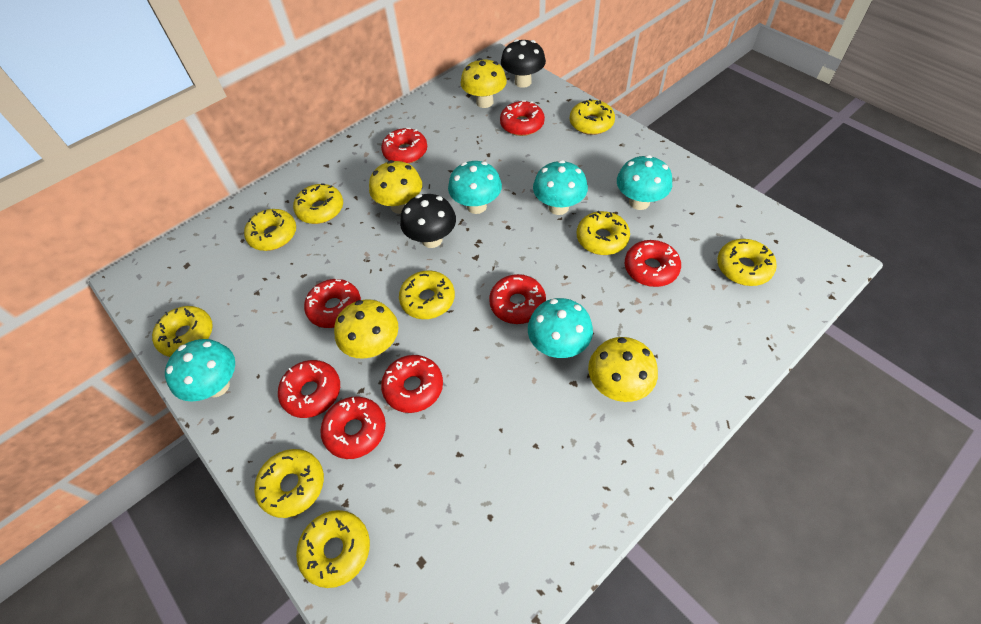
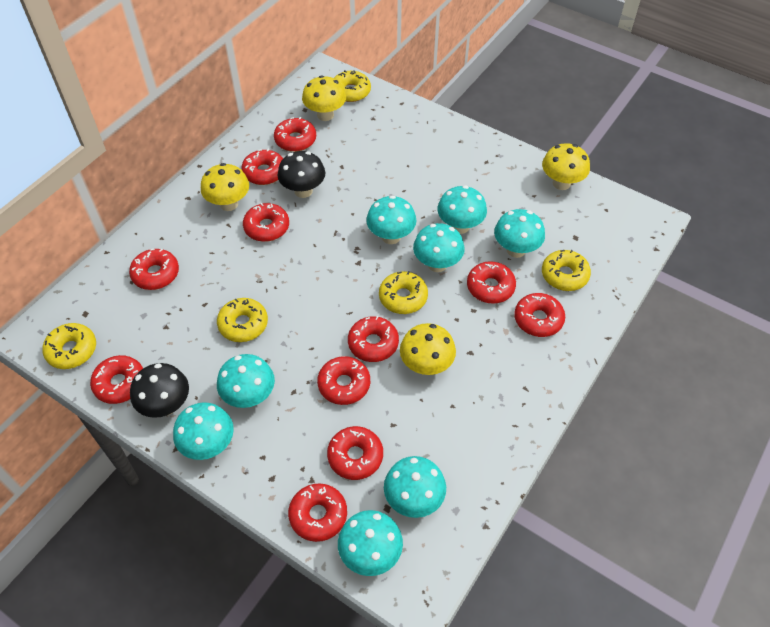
red donut: 8 -> 11
turquoise mushroom: 5 -> 8
yellow donut: 9 -> 5

